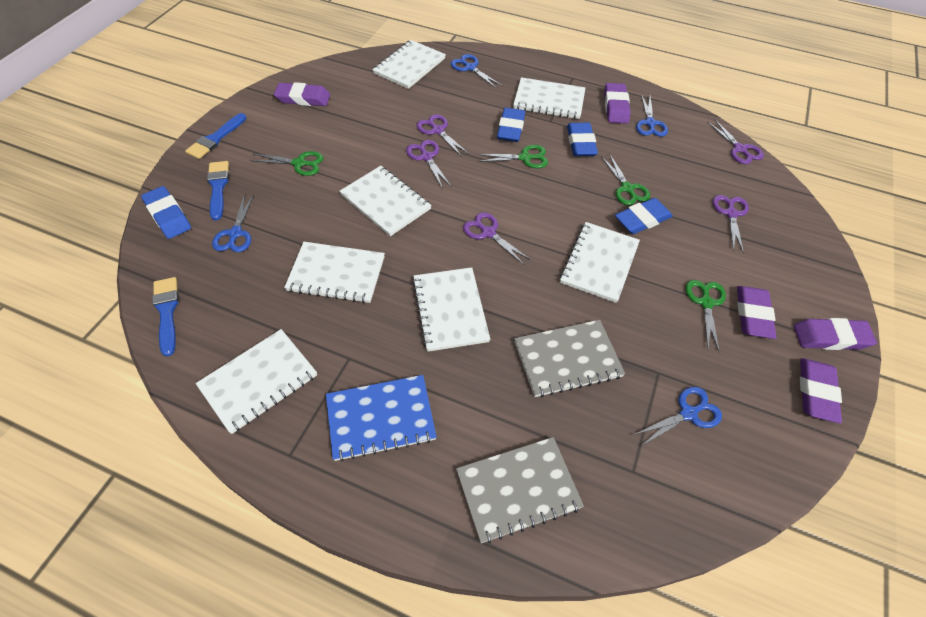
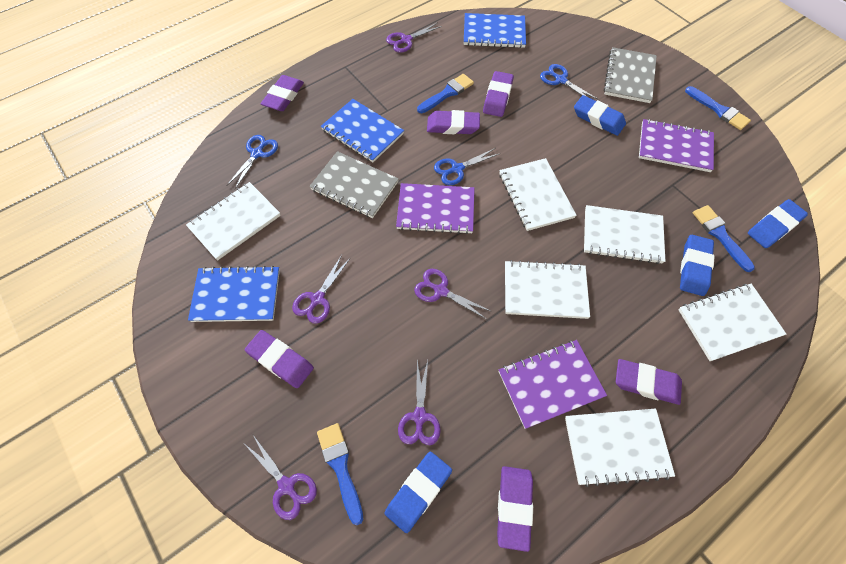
blue brush: 3 -> 4
blue notebook: 1 -> 3
blue scissors: 4 -> 3
green scissors: 4 -> 0
purple eraser: 5 -> 6
purple notebook: 0 -> 3
white notebook: 7 -> 6

